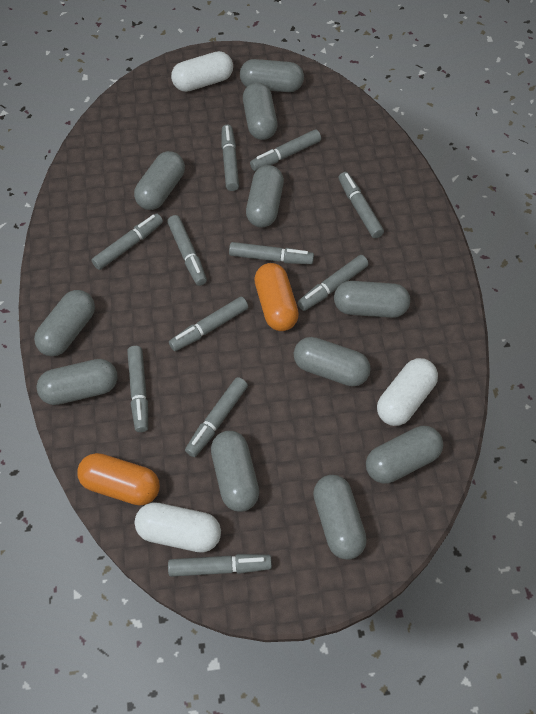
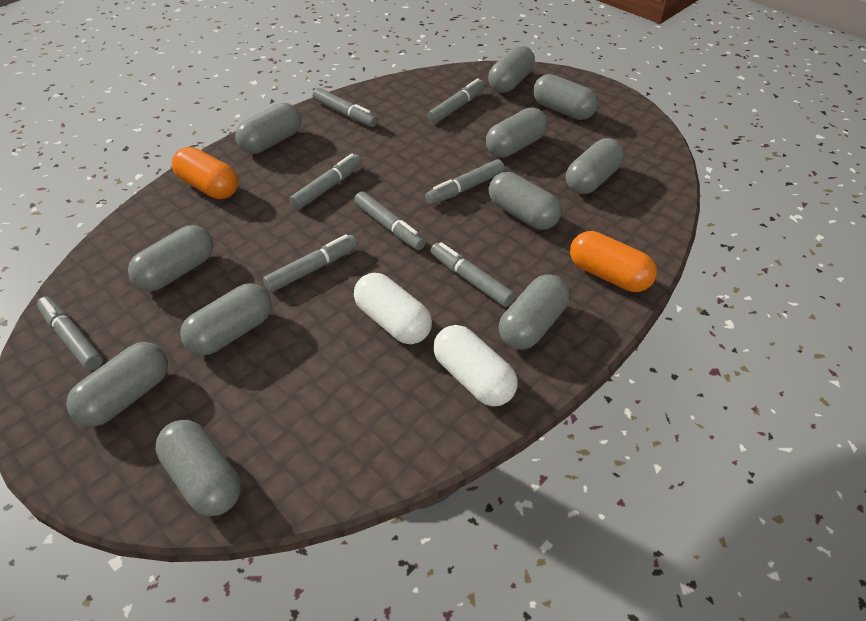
grey marker: 11 -> 8
white capsule: 3 -> 2

